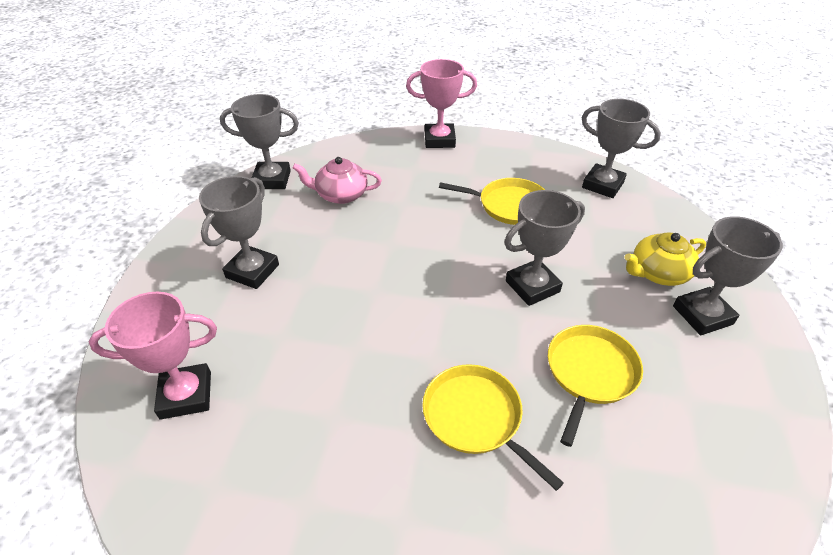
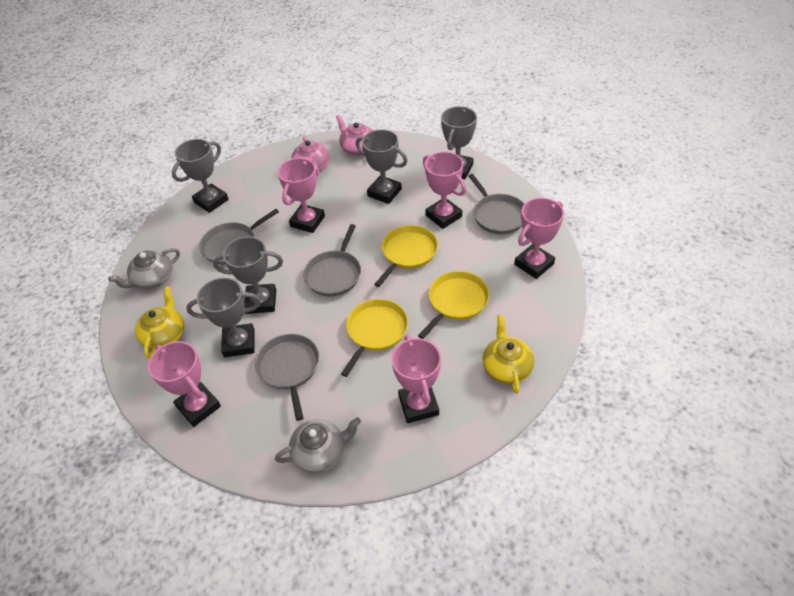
grey pan: 0 -> 4
grey teapot: 0 -> 2
pink teapot: 1 -> 2
pink trophy: 2 -> 5
yellow teapot: 1 -> 2

